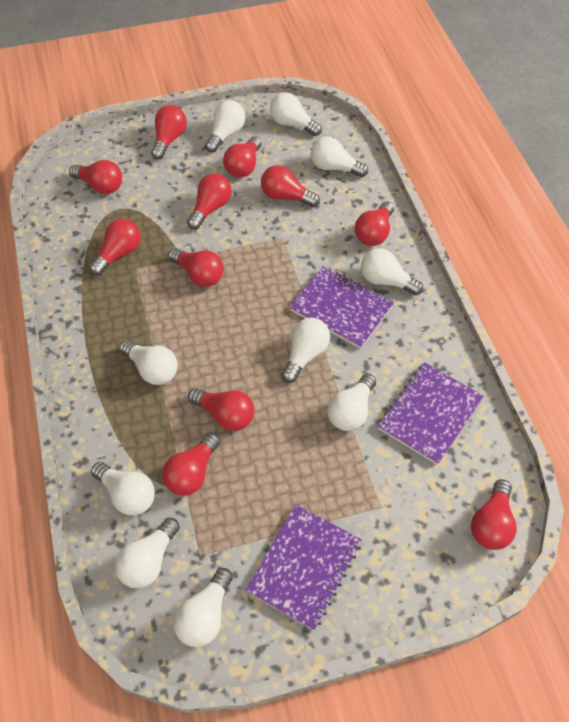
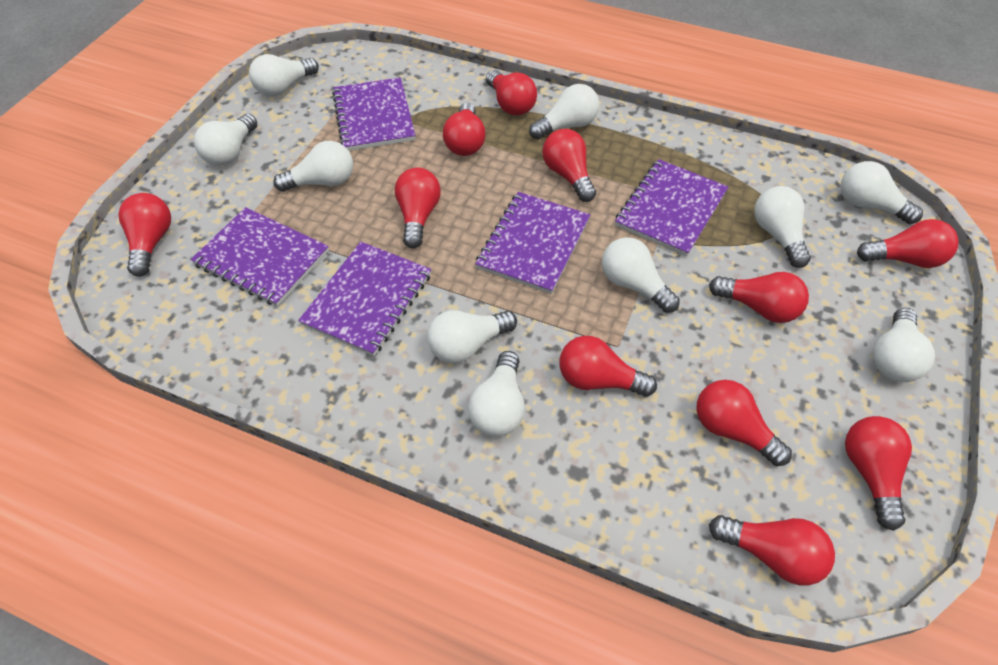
purple notebook: 3 -> 5

